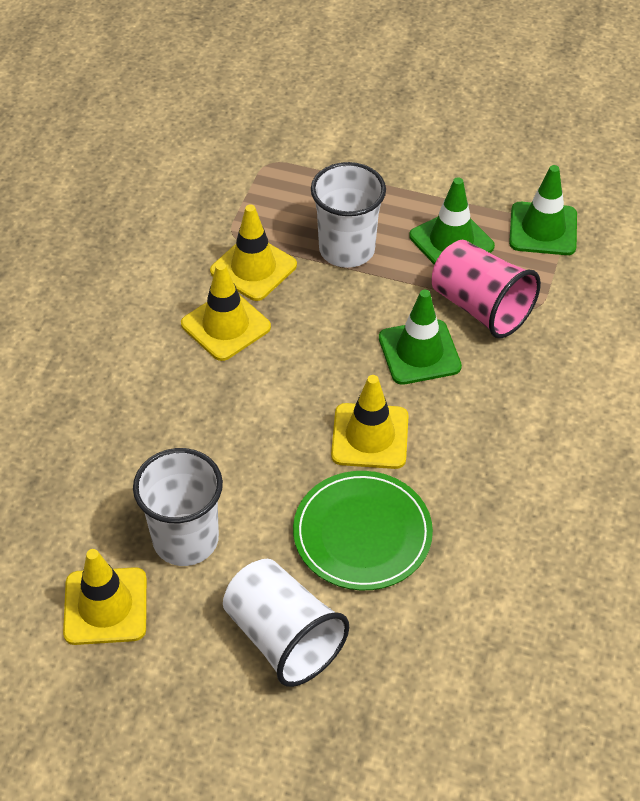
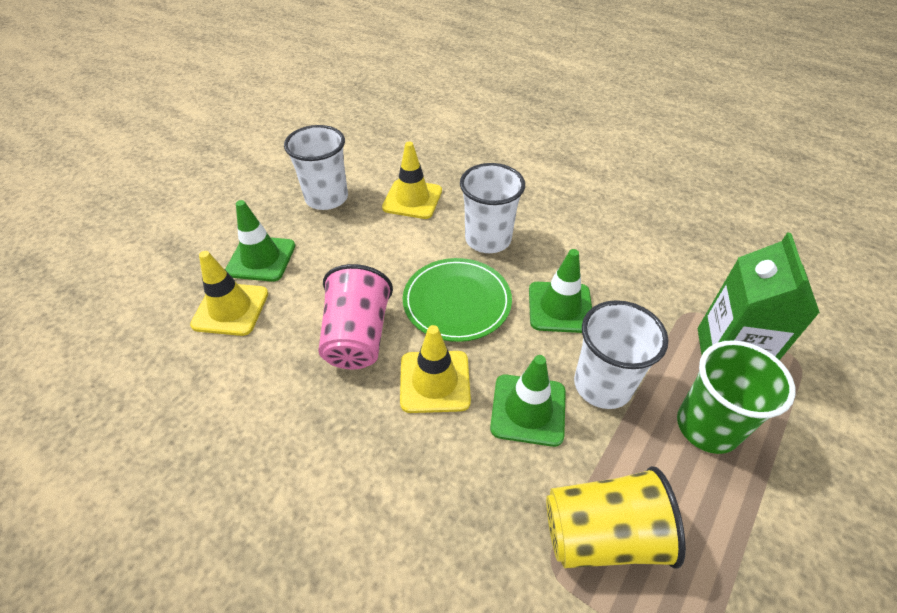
green carton: 0 -> 1
green cup: 0 -> 1
yellow cup: 0 -> 1
yellow traffic cone: 4 -> 3

